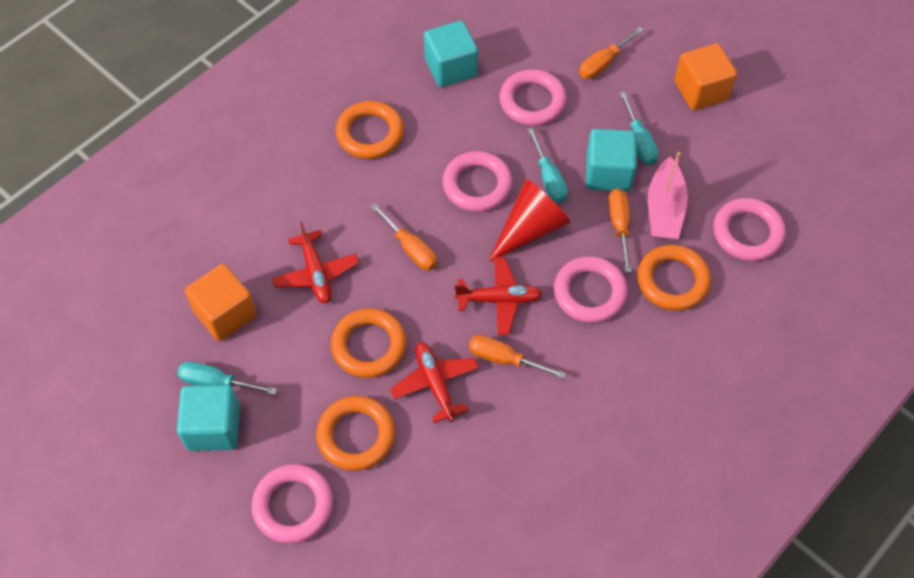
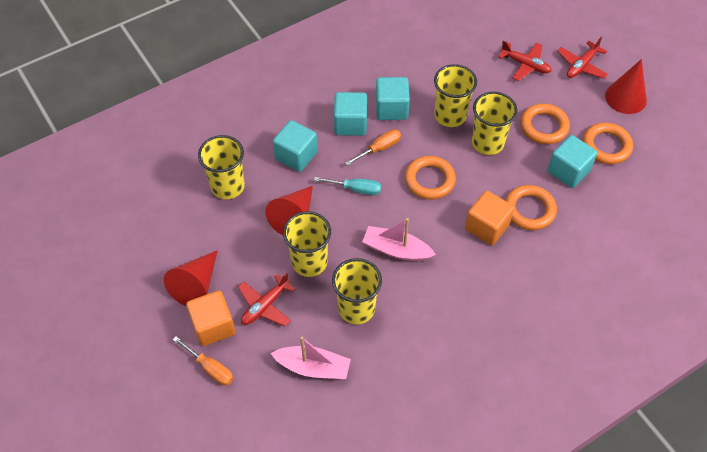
orange screwdriver: 4 -> 2
pink boat: 1 -> 2
pink ring: 5 -> 0
red cone: 1 -> 3
turquoise cube: 3 -> 4
turquoise screwdriver: 3 -> 1
yellow cup: 0 -> 5

